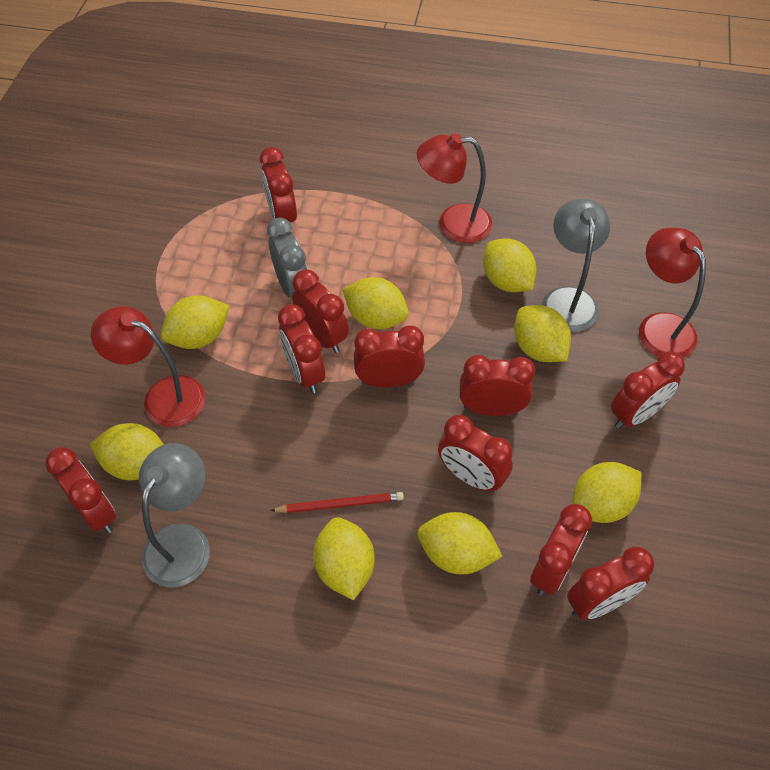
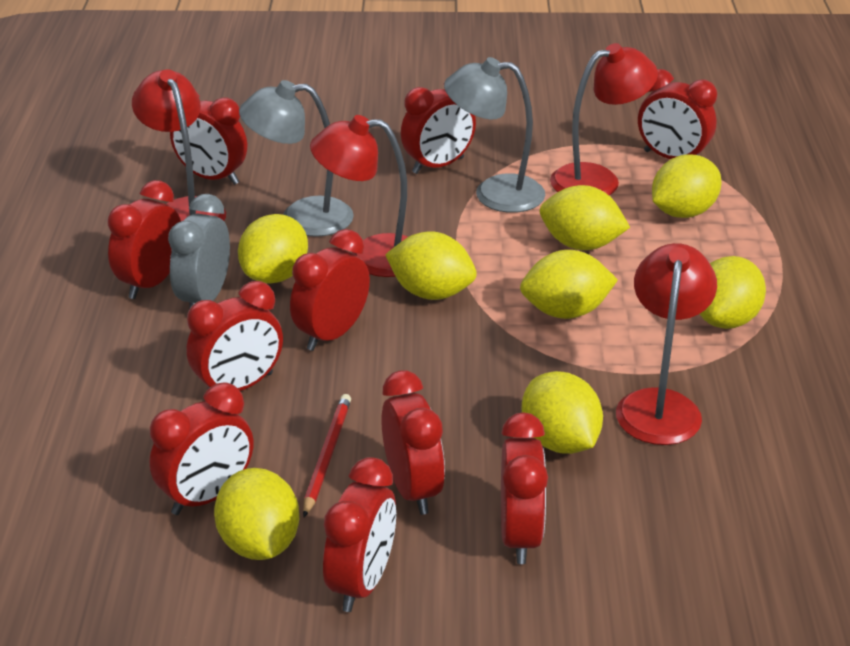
red lamp: 3 -> 4

